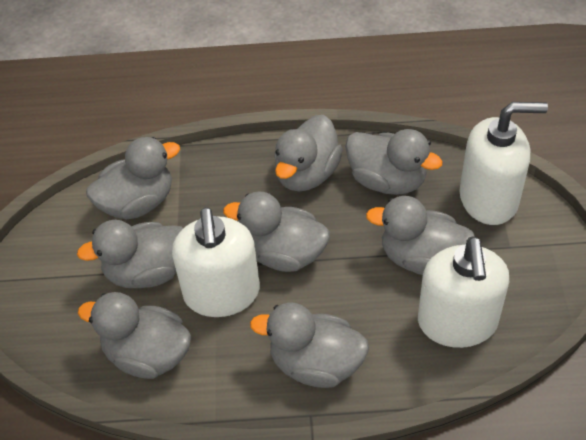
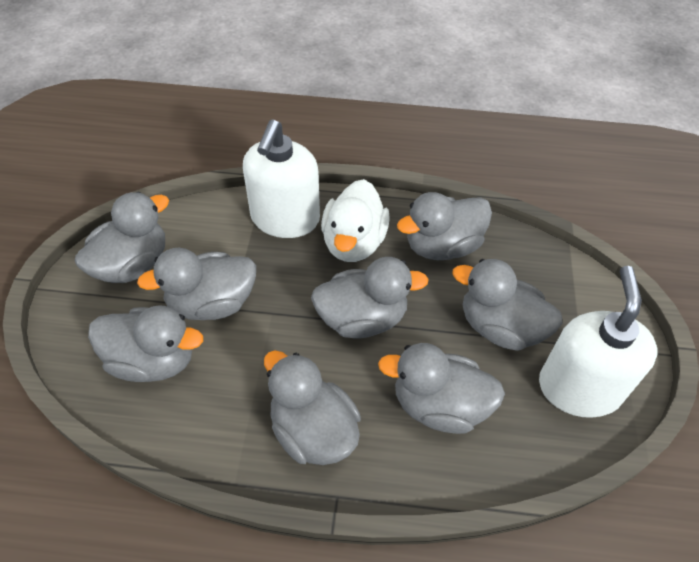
white duck: 0 -> 1
white soap dispenser: 3 -> 2

